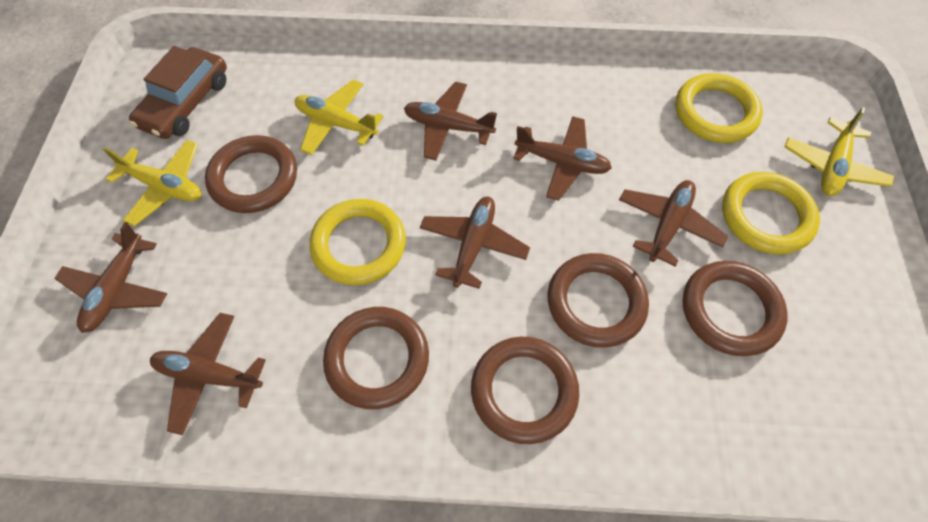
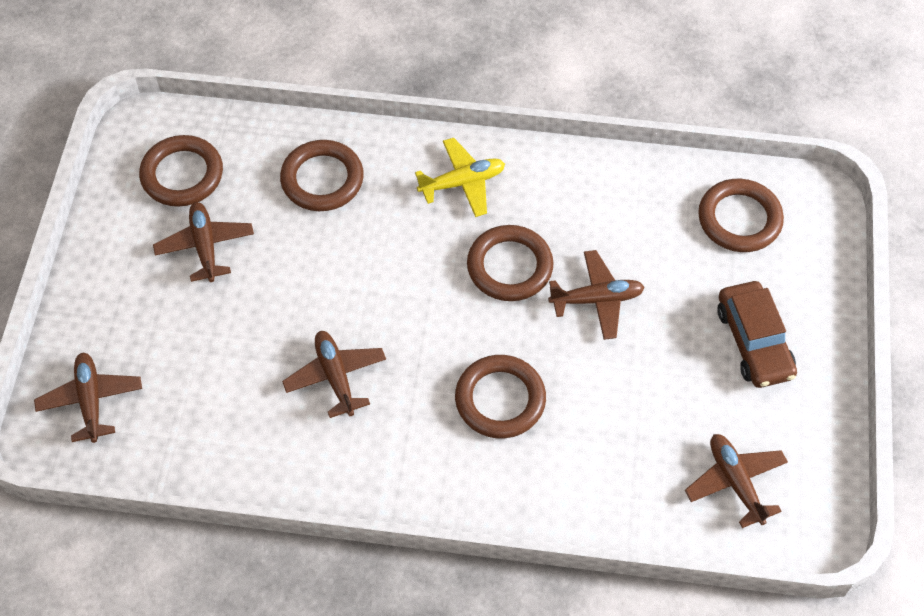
brown plane: 6 -> 5
yellow plane: 3 -> 1
yellow ring: 3 -> 0

